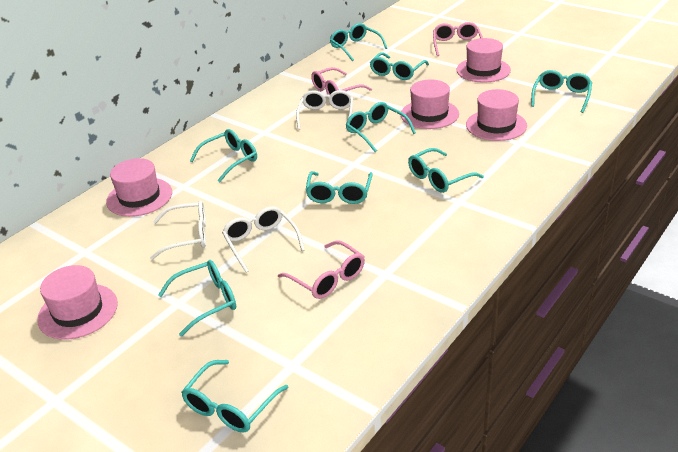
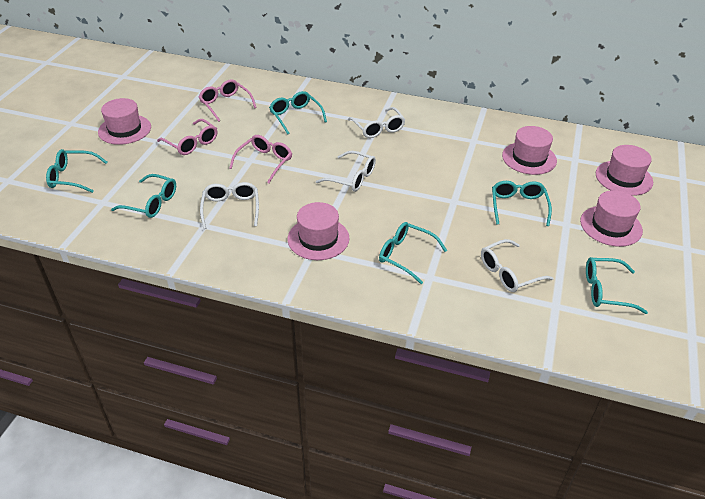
turquoise glasses: 9 -> 6
white glasses: 3 -> 4

